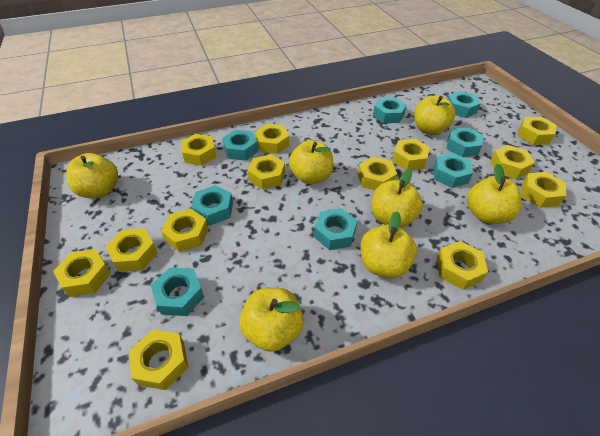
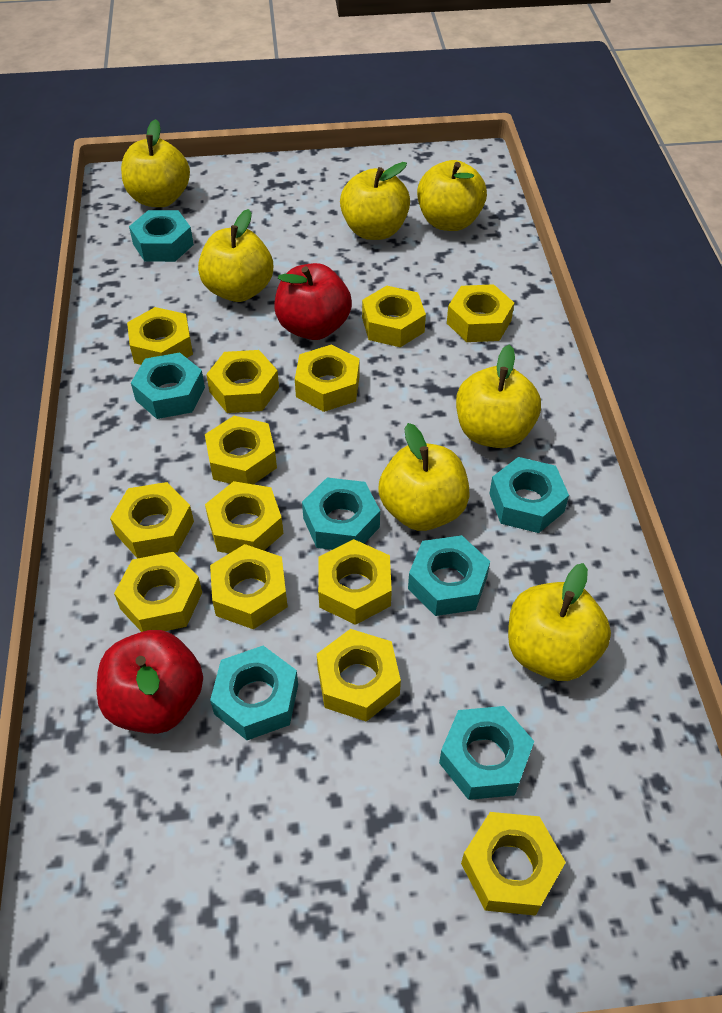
red apple: 0 -> 2
turquoise nut: 8 -> 7

